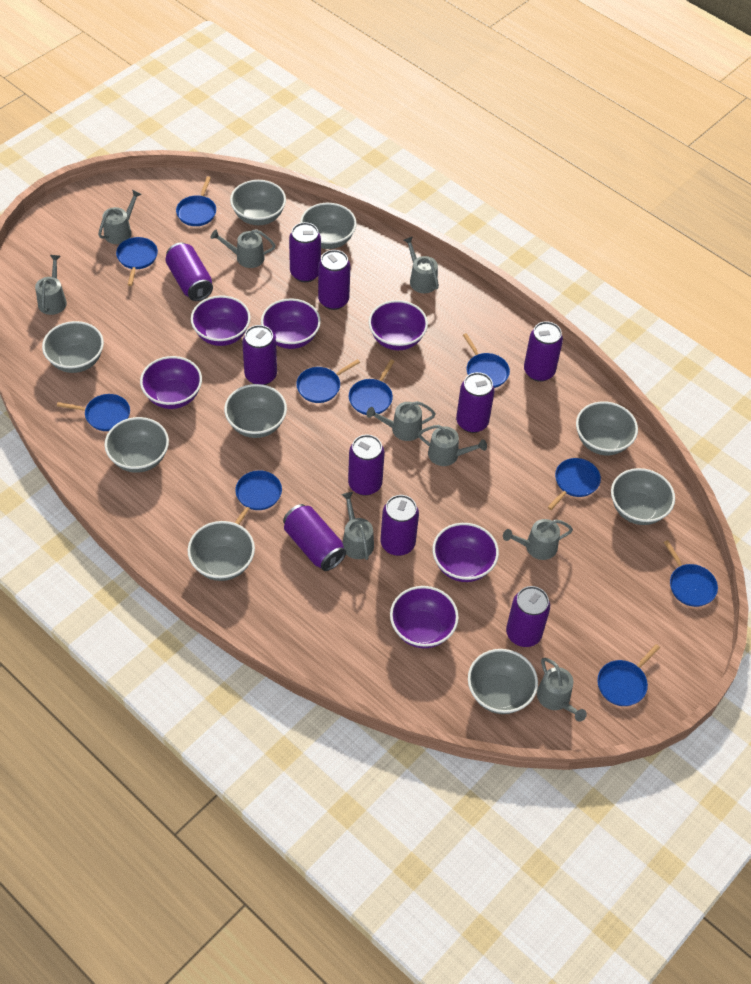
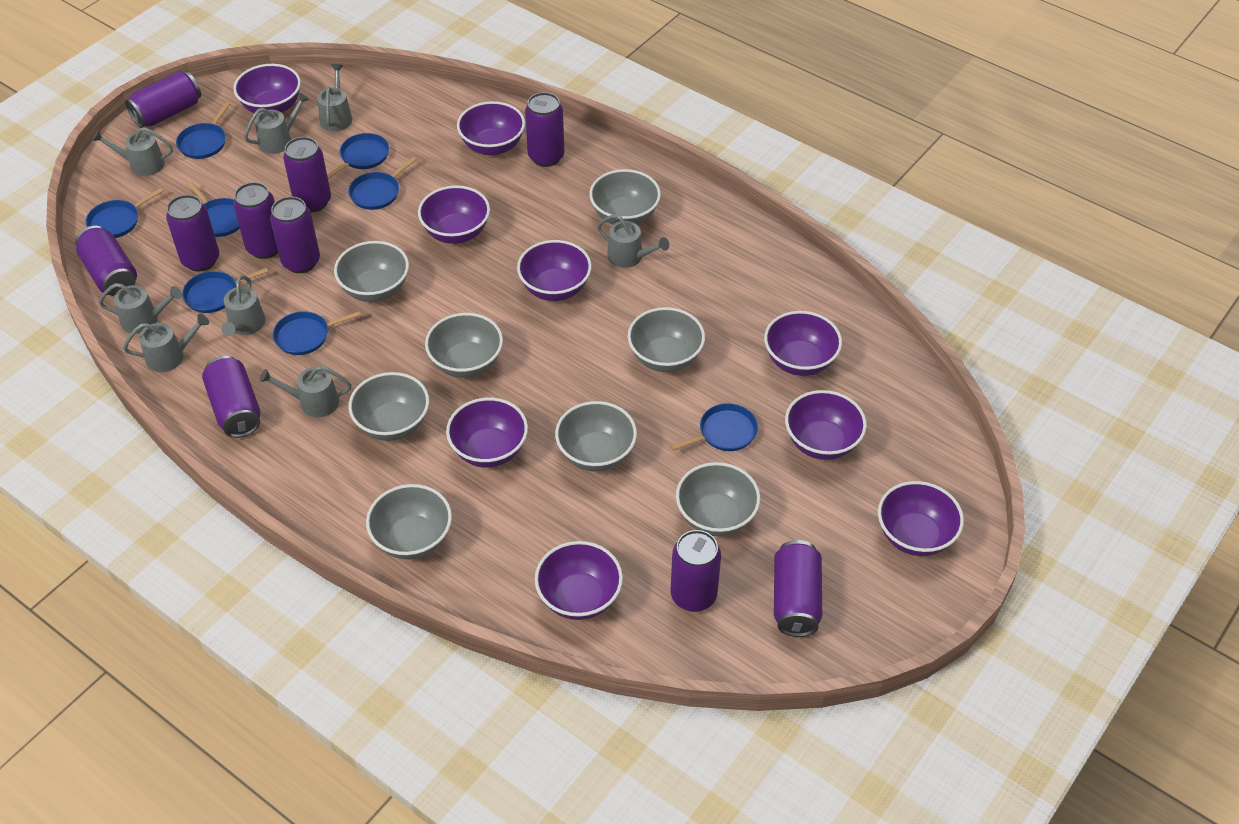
blue pan: 10 -> 8
grey bowl: 9 -> 8
grey watering can: 9 -> 8
purple bowl: 6 -> 9

